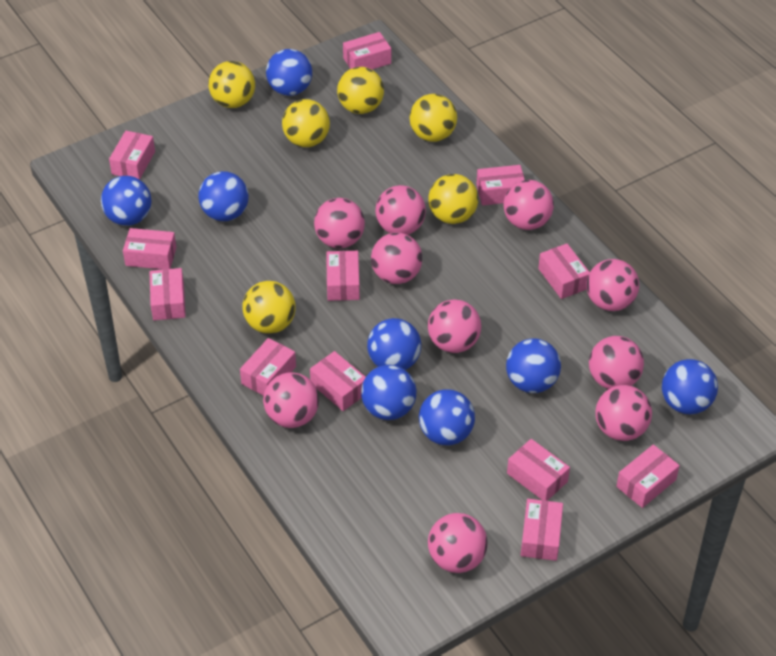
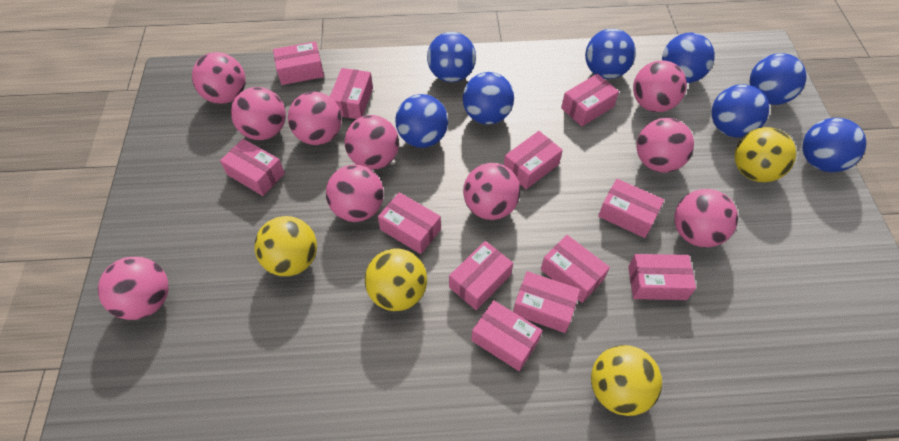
yellow ball: 6 -> 4

